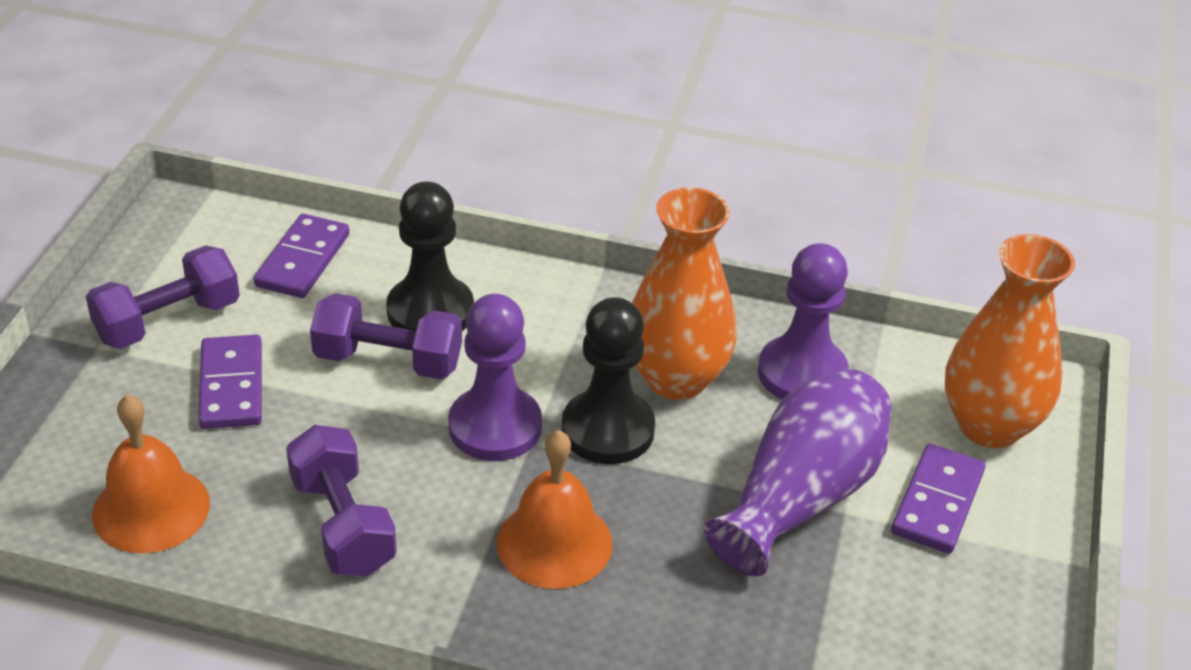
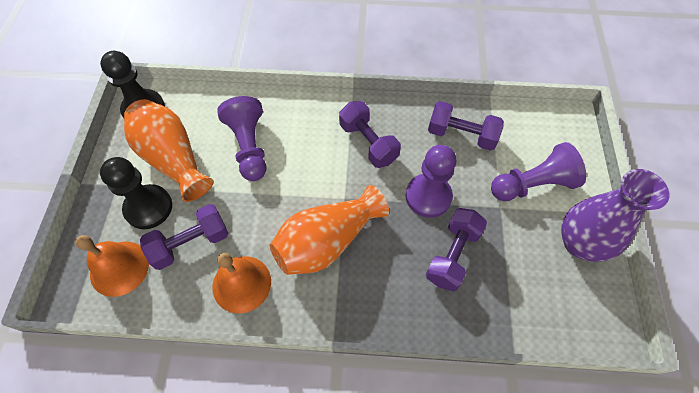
purple domino: 3 -> 0
purple dumbbell: 3 -> 4
purple pawn: 2 -> 3

